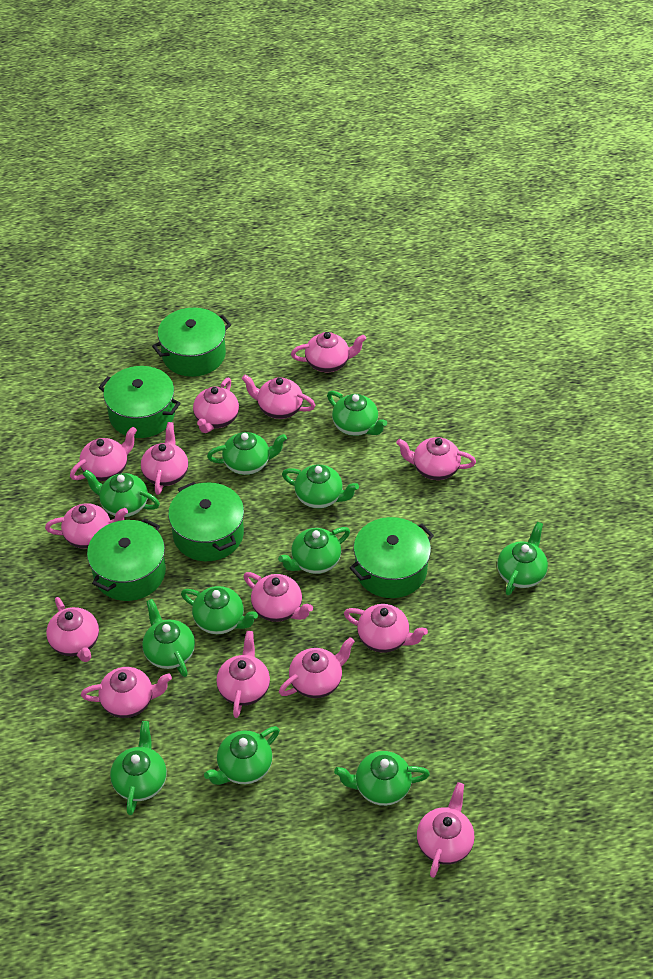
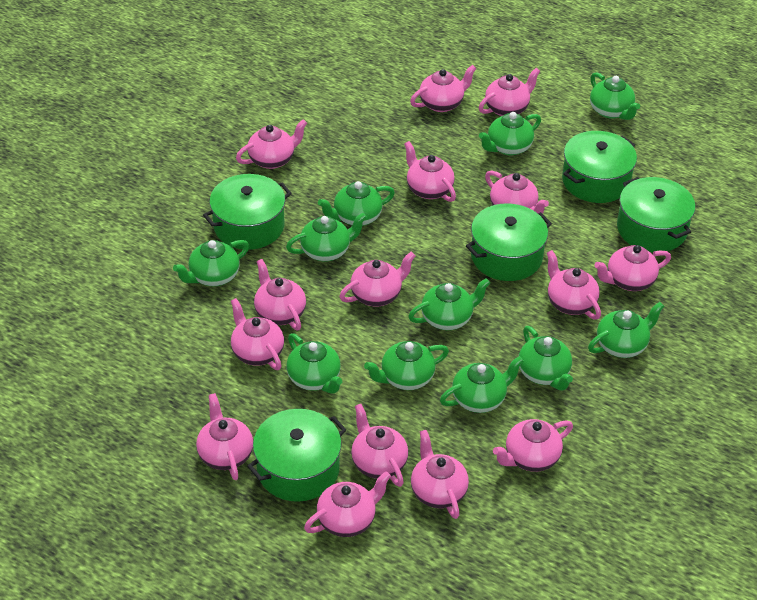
pink teapot: 14 -> 15

